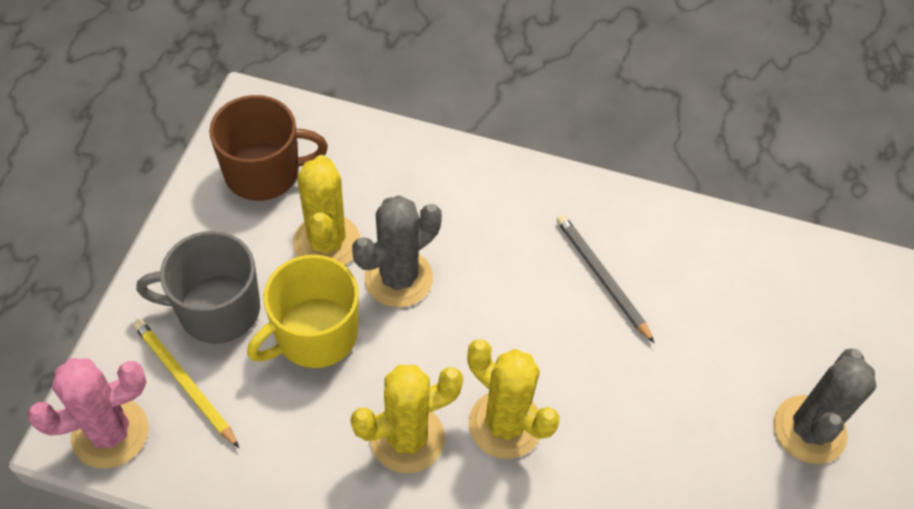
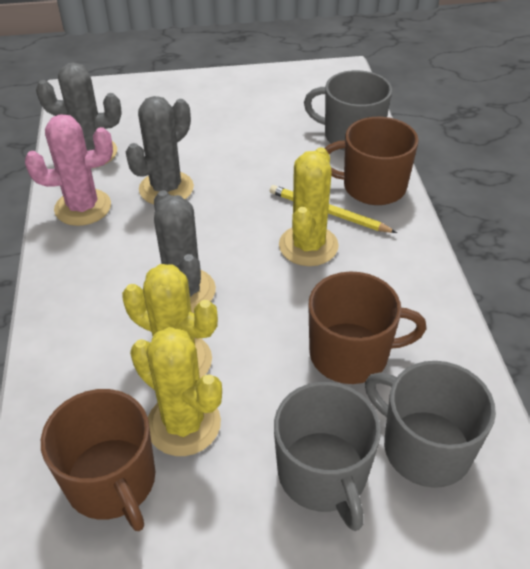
brown mug: 1 -> 3
grey cactus: 2 -> 3
grey mug: 1 -> 3
grey pencil: 1 -> 0
yellow mug: 1 -> 0

